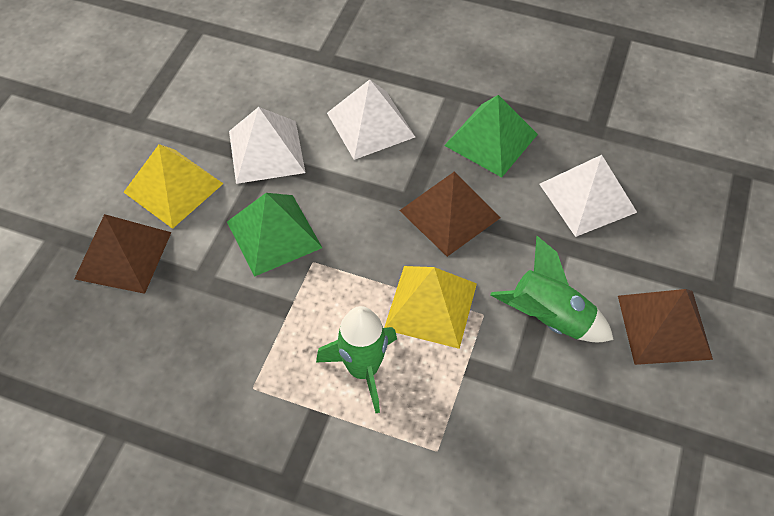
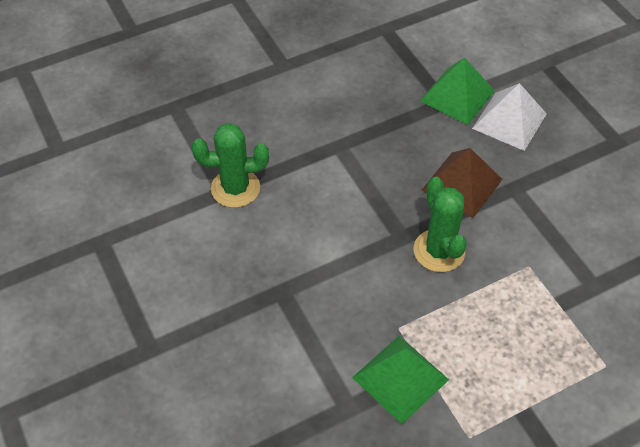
brown pyramid: 3 -> 1
green cactus: 0 -> 2
green rocket: 2 -> 0
white pyramid: 3 -> 1
yellow pyramid: 2 -> 0

